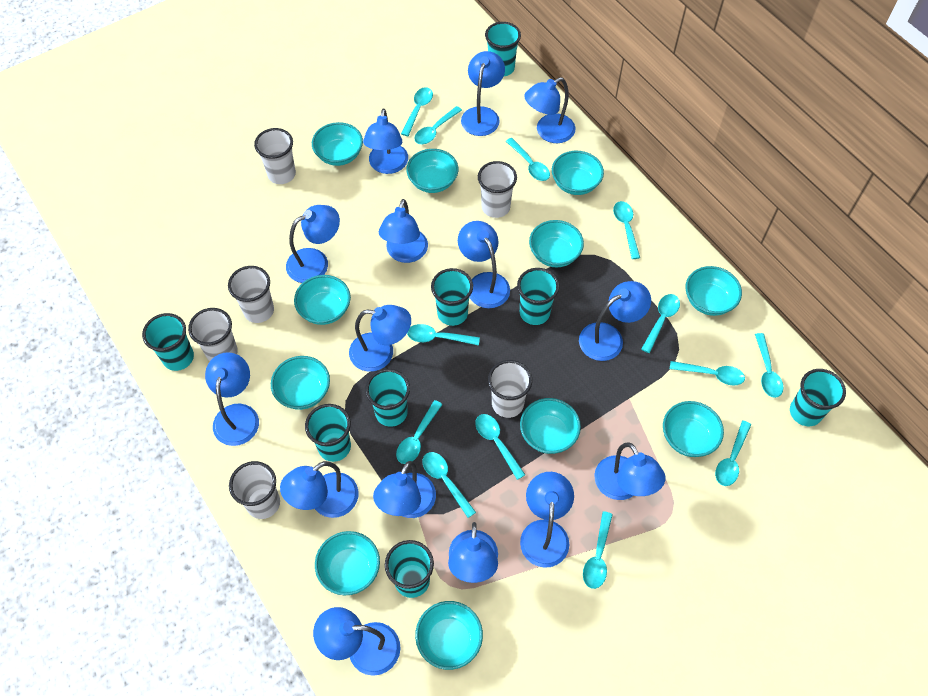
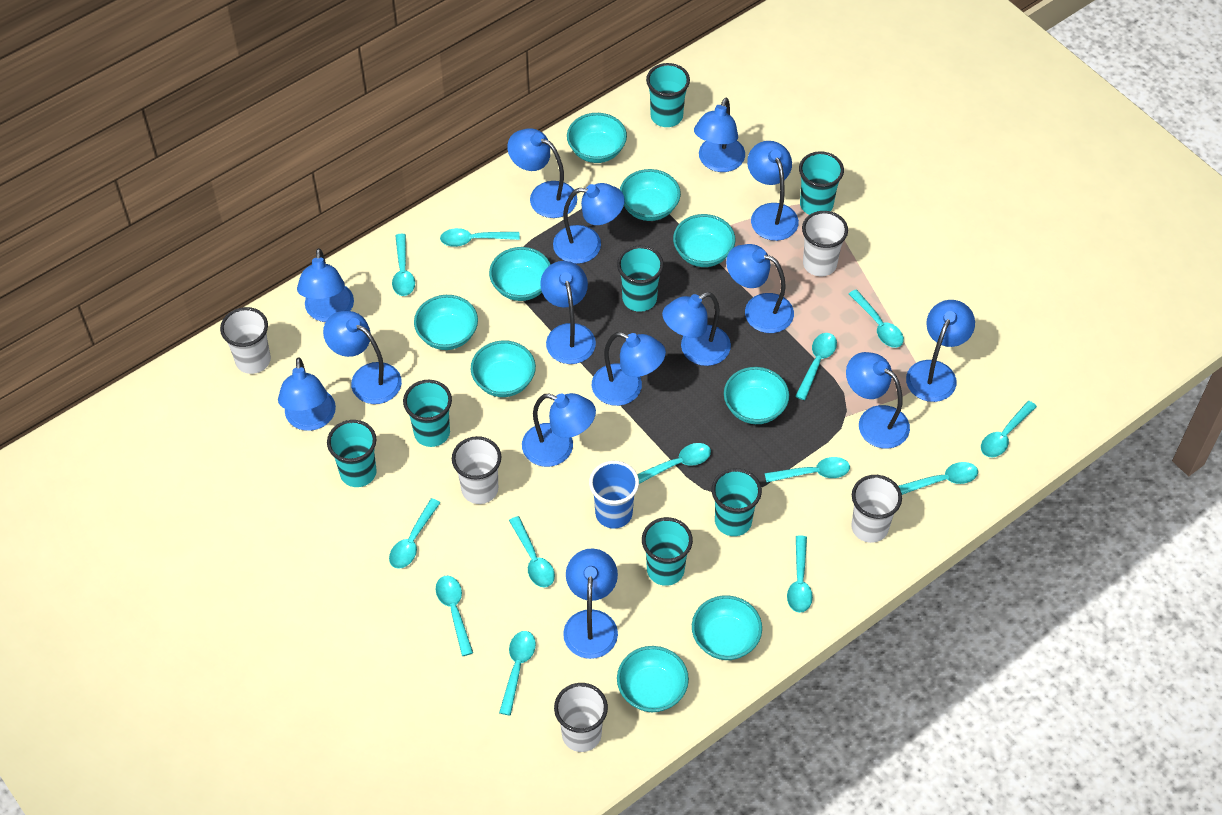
blue cup: 0 -> 1
turquoise bowl: 11 -> 9
turquoise cup: 8 -> 7
white cup: 6 -> 5

